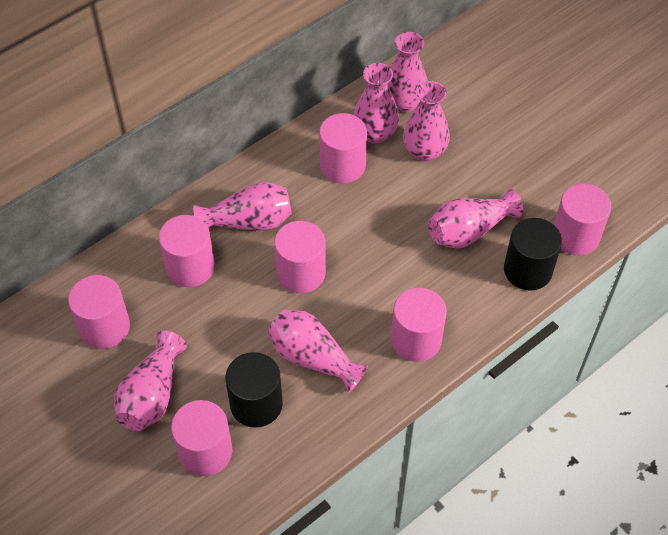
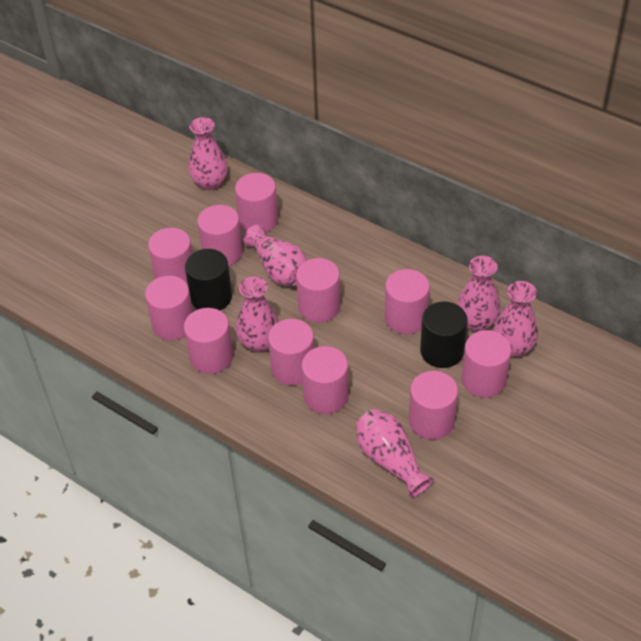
pink cylinder: 7 -> 11
pink vase: 7 -> 6

